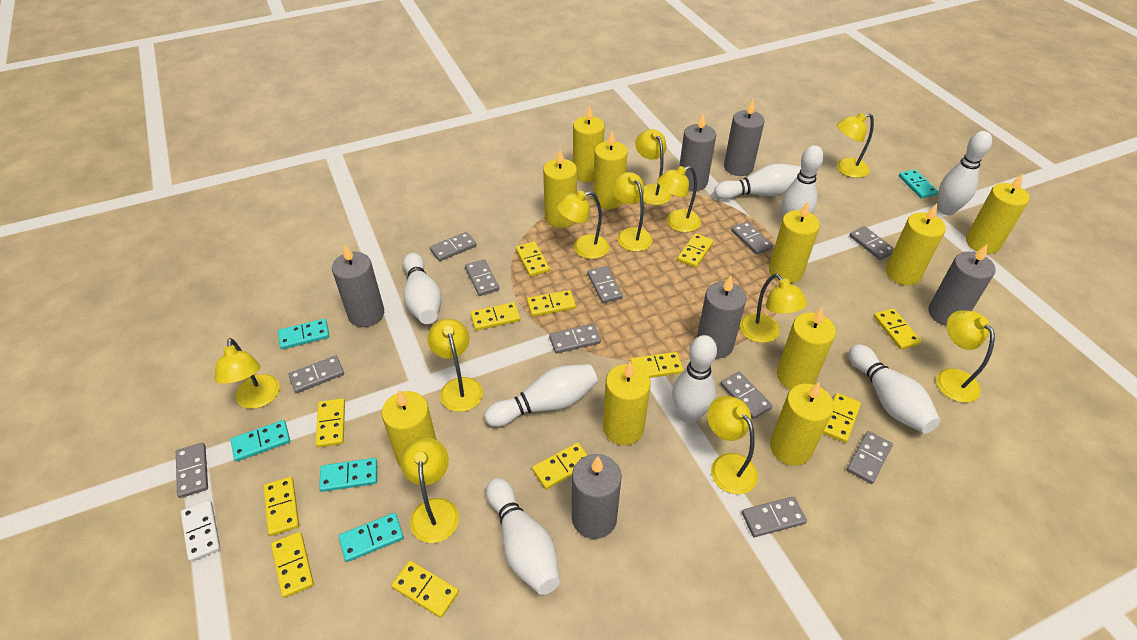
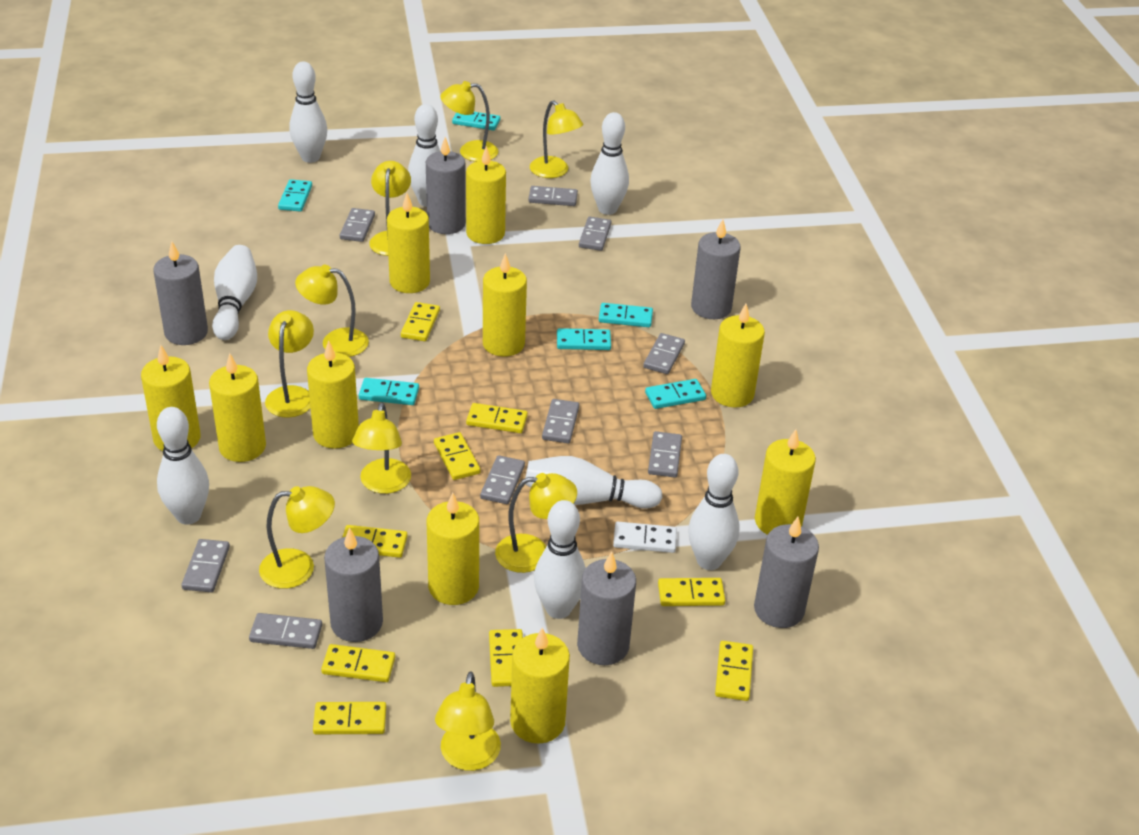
grey domino: 11 -> 9
turquoise domino: 5 -> 6
yellow domino: 12 -> 9
yellow lamp: 11 -> 9

